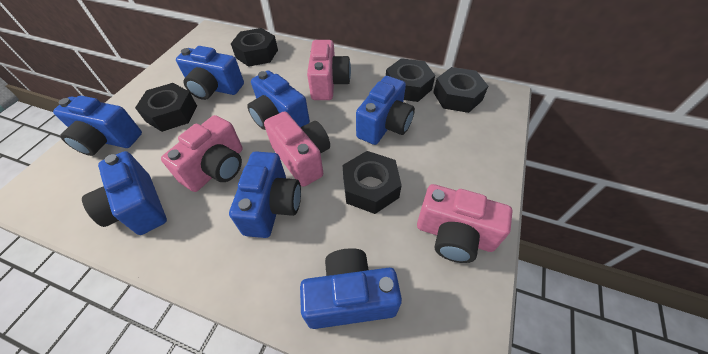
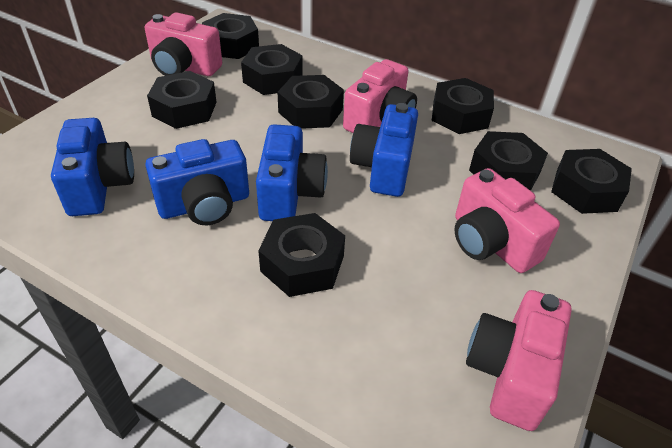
black nut: 5 -> 8
blue camera: 7 -> 4

